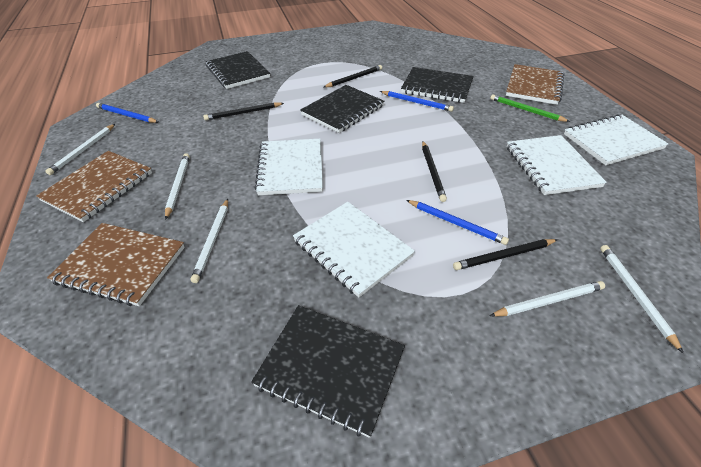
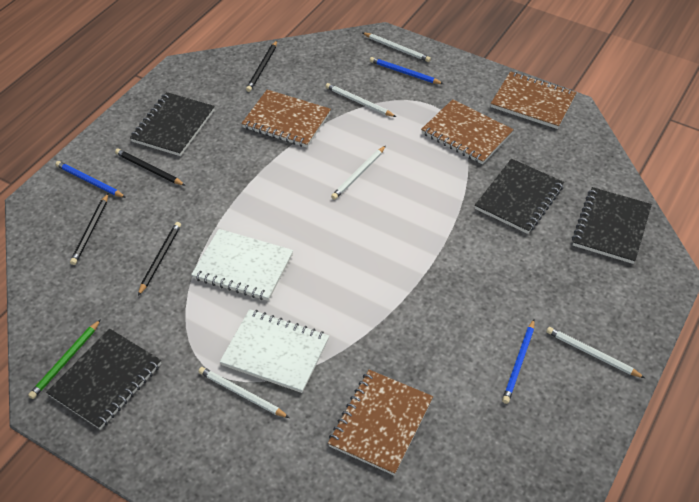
brown notebook: 3 -> 4
white notebook: 4 -> 2

